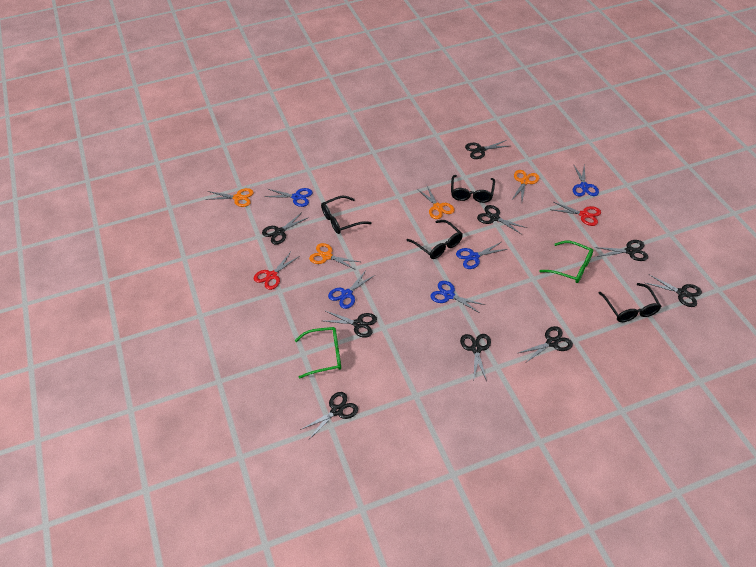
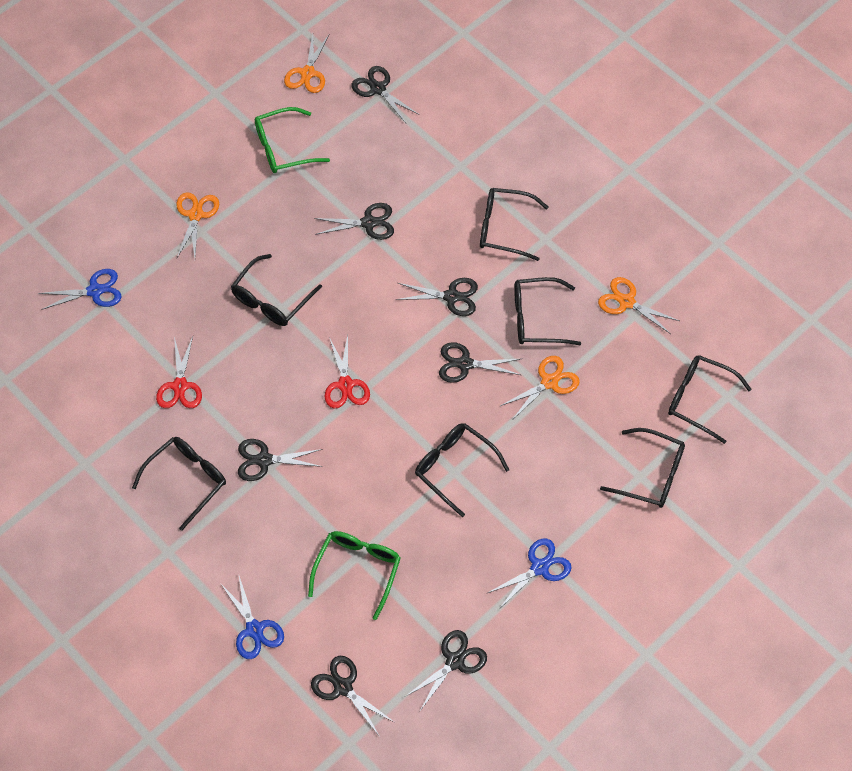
black glasses: 4 -> 7
black scissors: 9 -> 7
blue scissors: 5 -> 3

